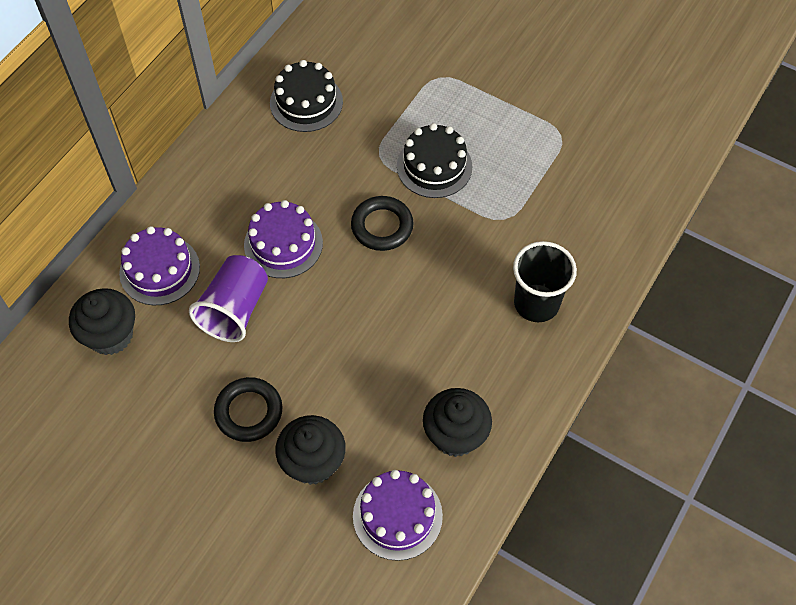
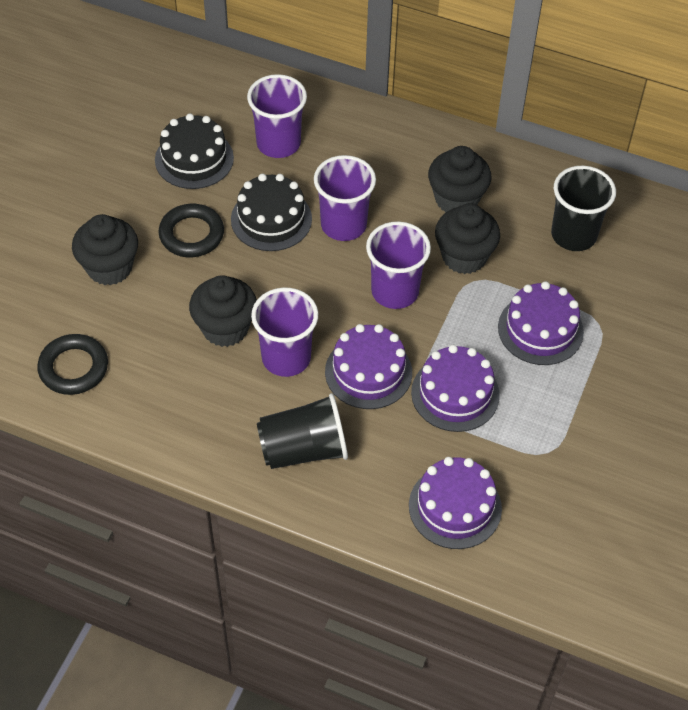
black cup: 1 -> 2
black cupcake: 3 -> 4
purple cake: 3 -> 4
purple cup: 1 -> 4

